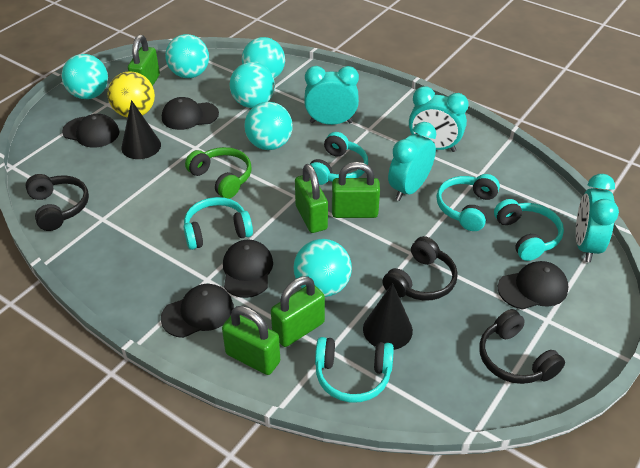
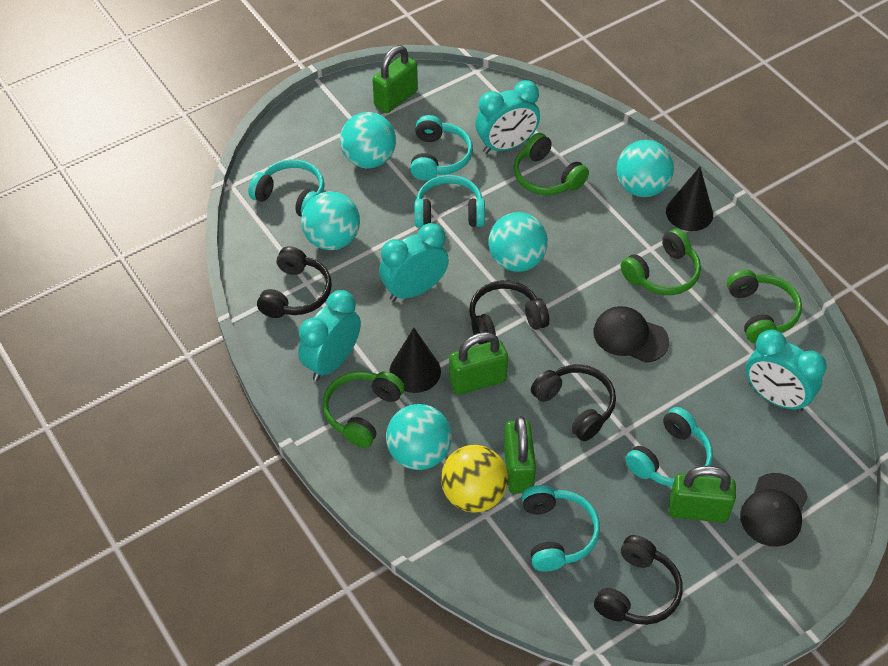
black cap: 5 -> 2
black headphones: 3 -> 4
green headphones: 1 -> 4
green padlock: 5 -> 4
turquoise ball: 6 -> 5

